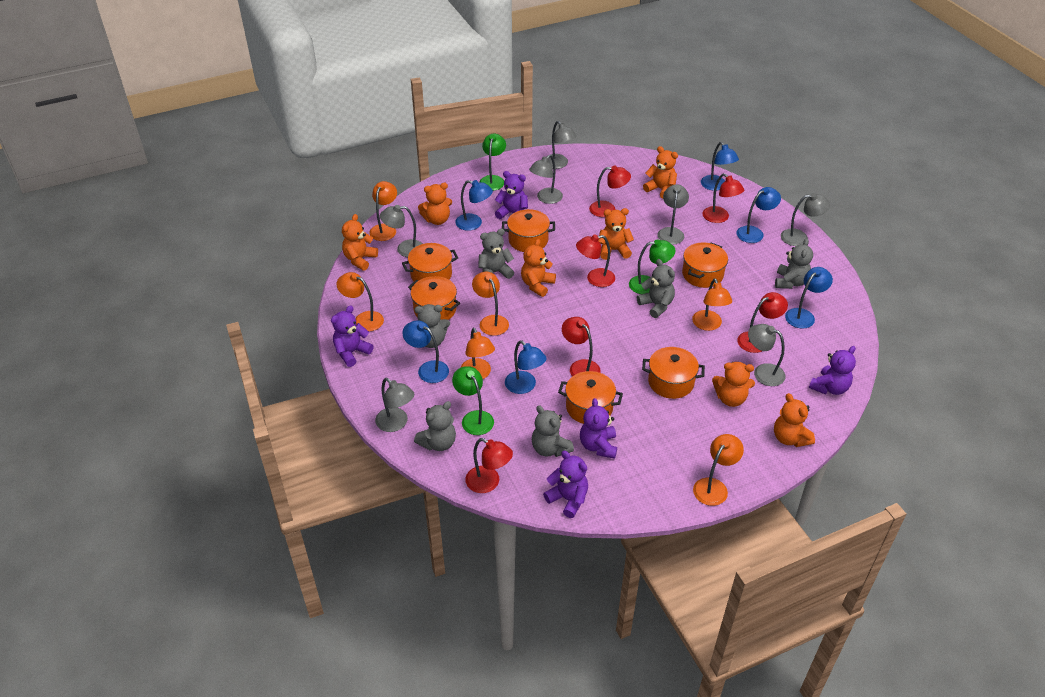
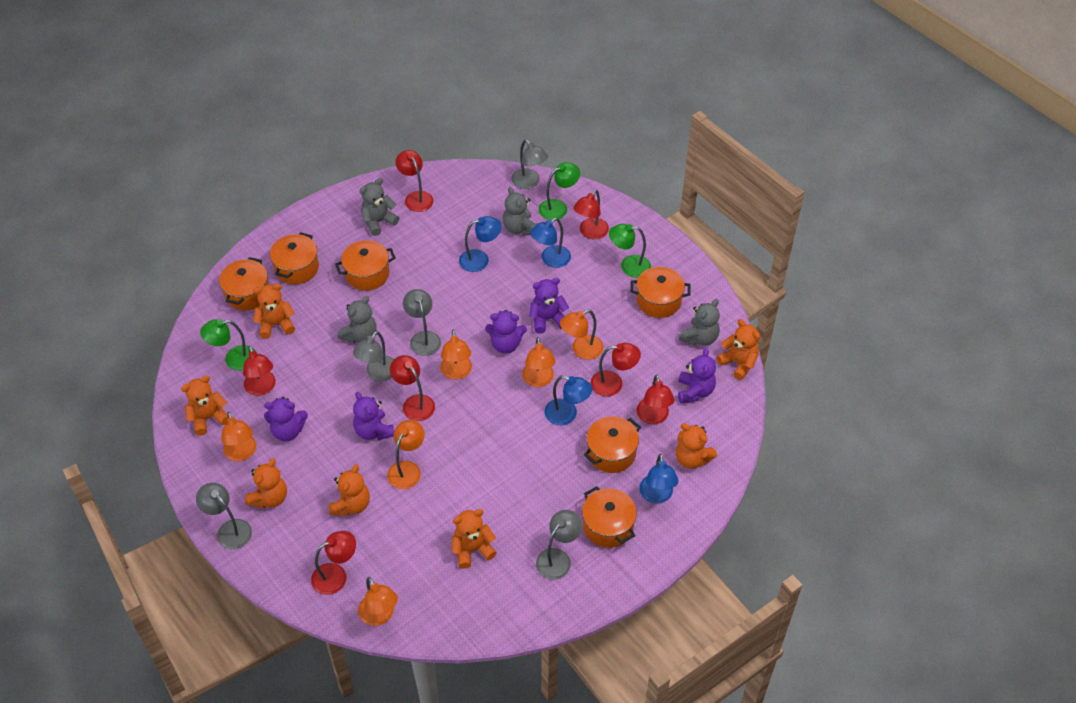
blue lamp: 6 -> 4
grey lamp: 7 -> 5
grey teddy bear: 6 -> 4
red lamp: 6 -> 7

